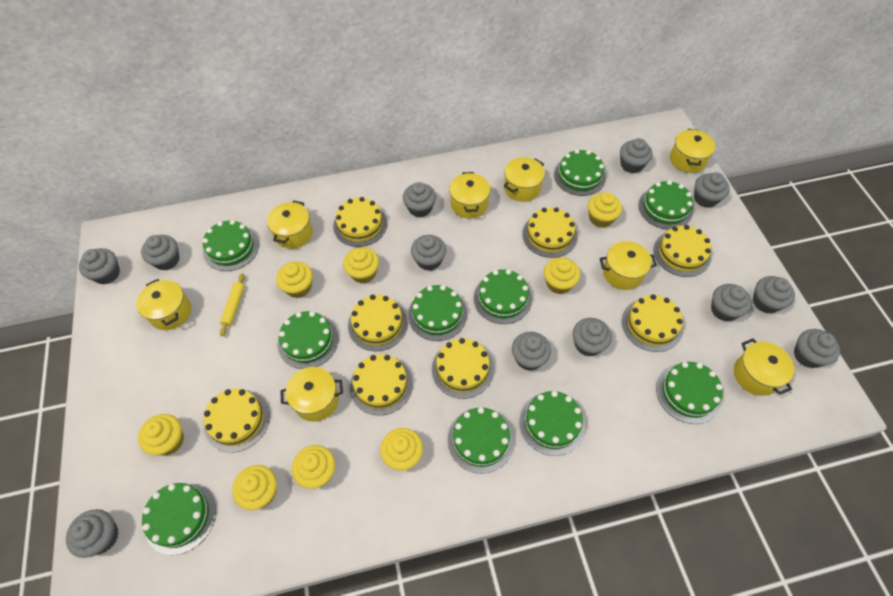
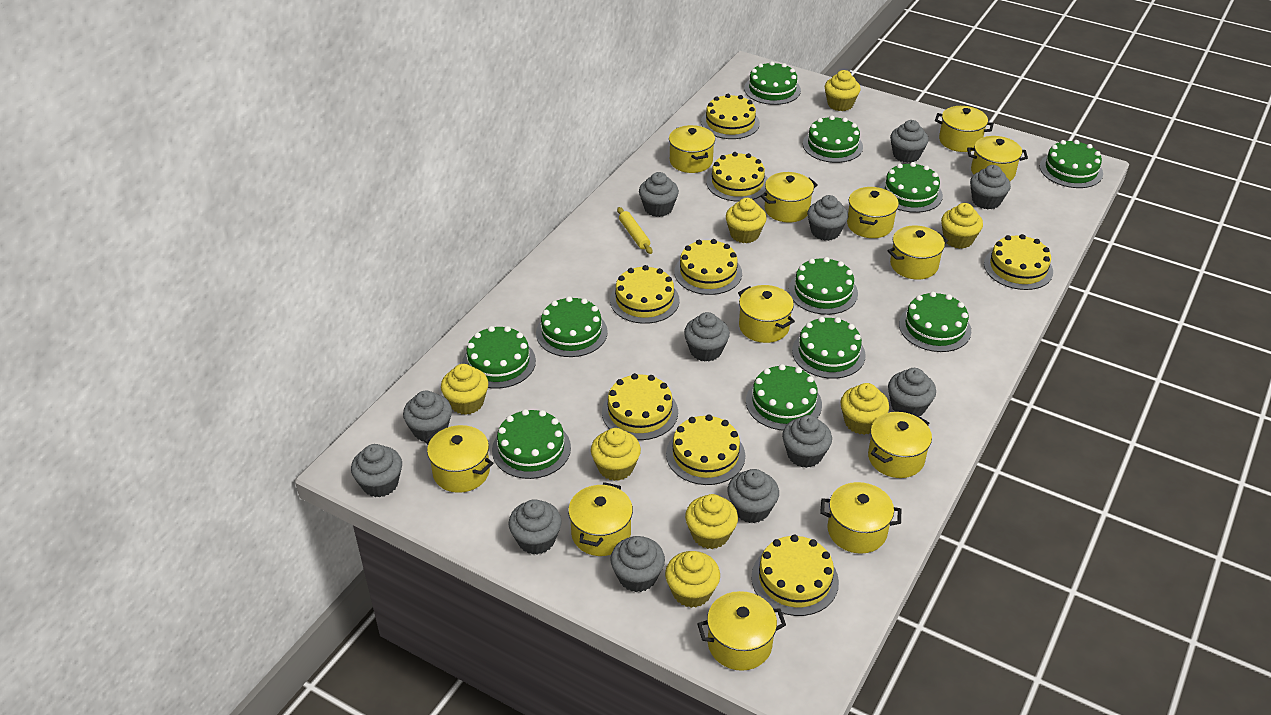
green cake: 10 -> 11
yellow pot: 8 -> 12

